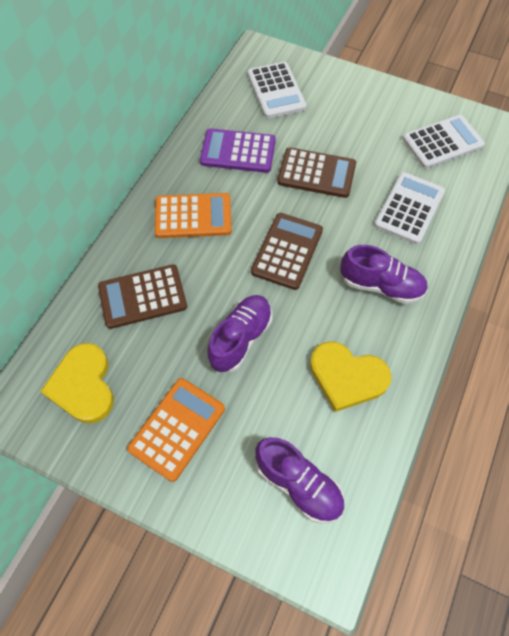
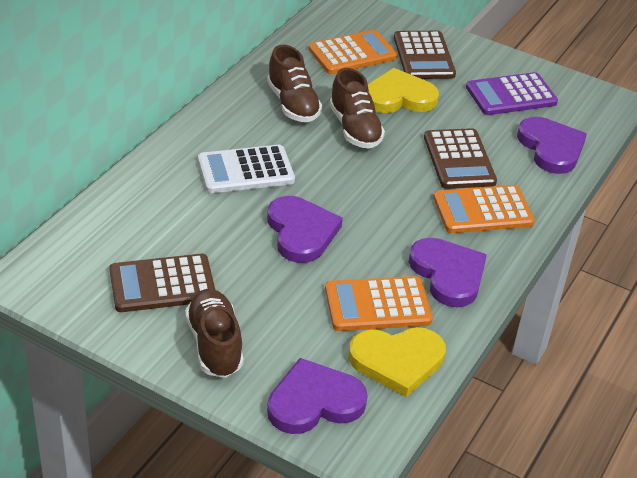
brown shoe: 0 -> 3
orange calculator: 2 -> 3
purple heart: 0 -> 4
purple shoe: 3 -> 0
white calculator: 3 -> 1

